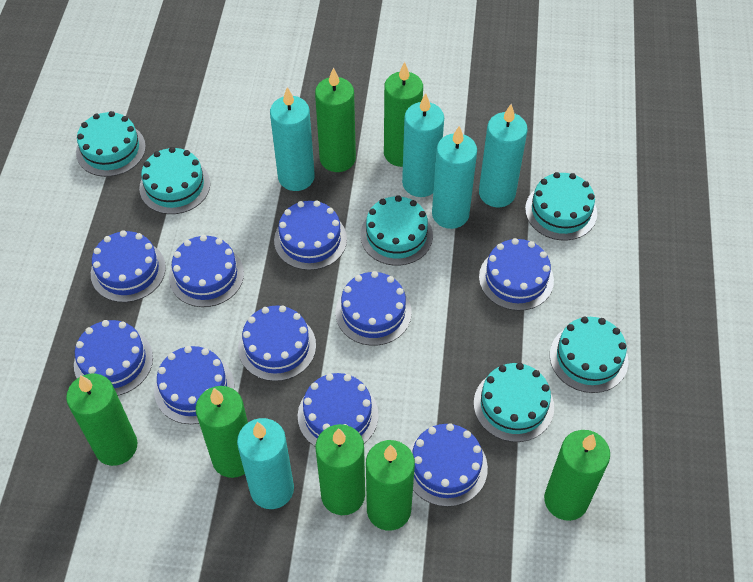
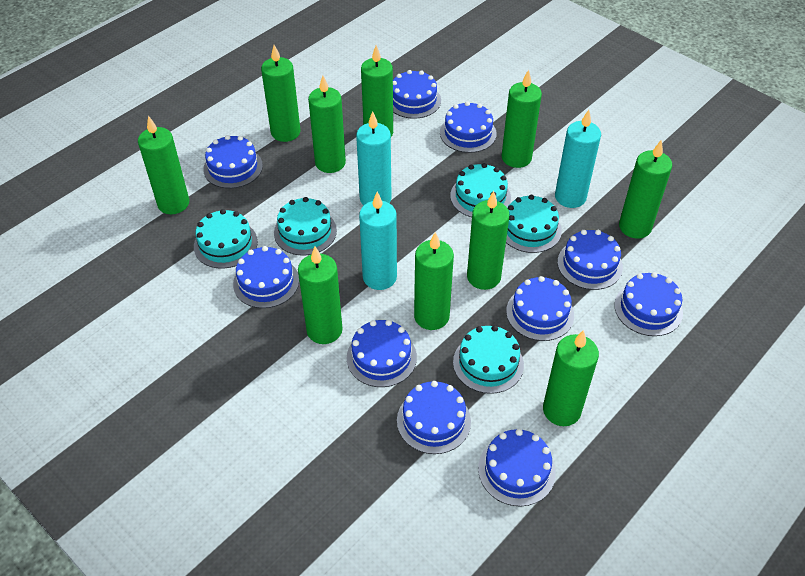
green candle: 7 -> 10
turquoise cake: 6 -> 5
turquoise candle: 5 -> 3

